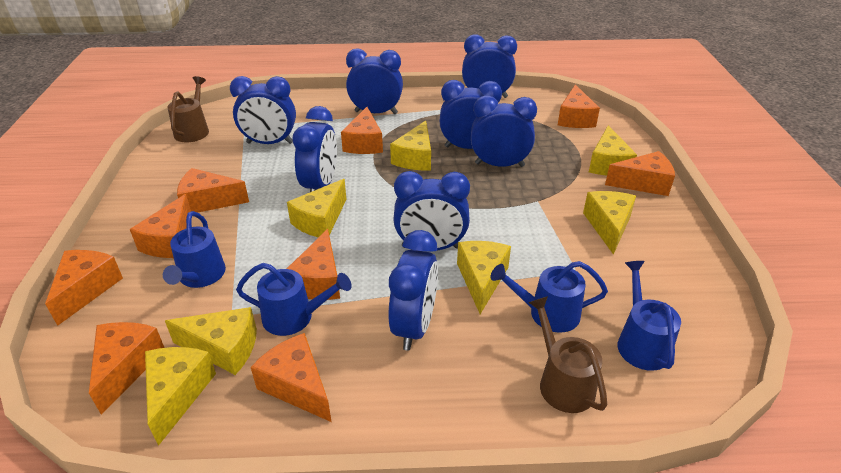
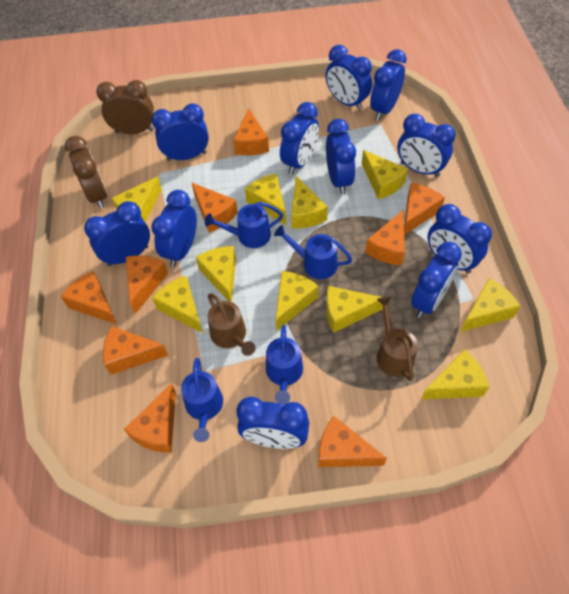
blue clock: 8 -> 11
brown clock: 0 -> 2
yellow cheese: 7 -> 10

